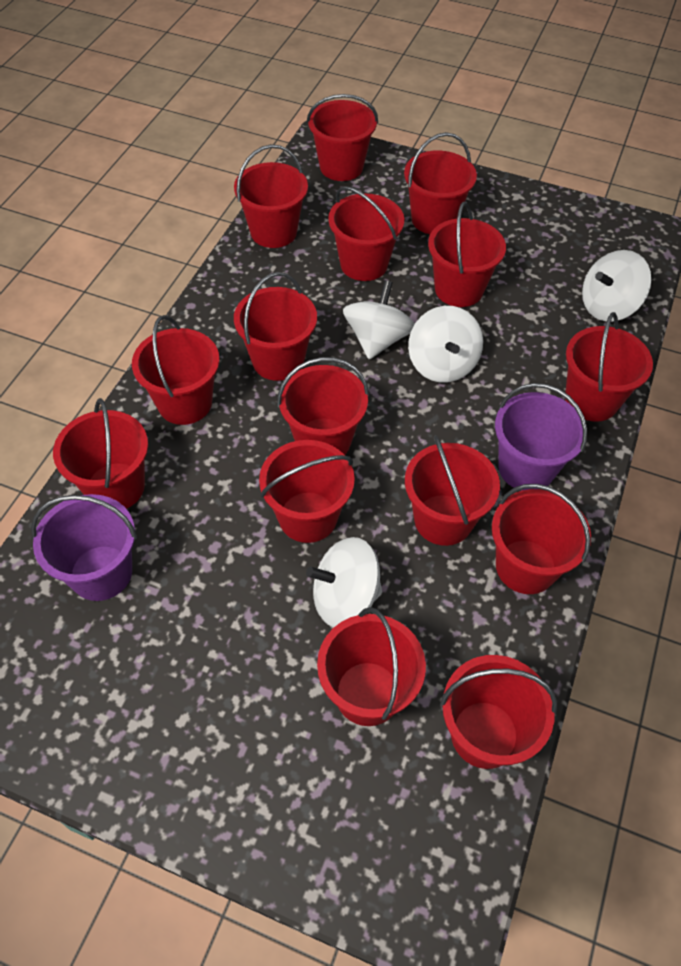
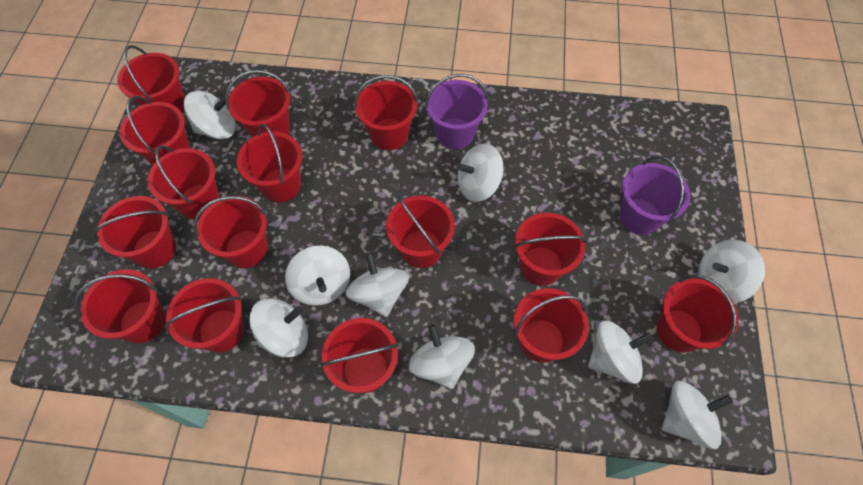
white spinning top: 4 -> 9

